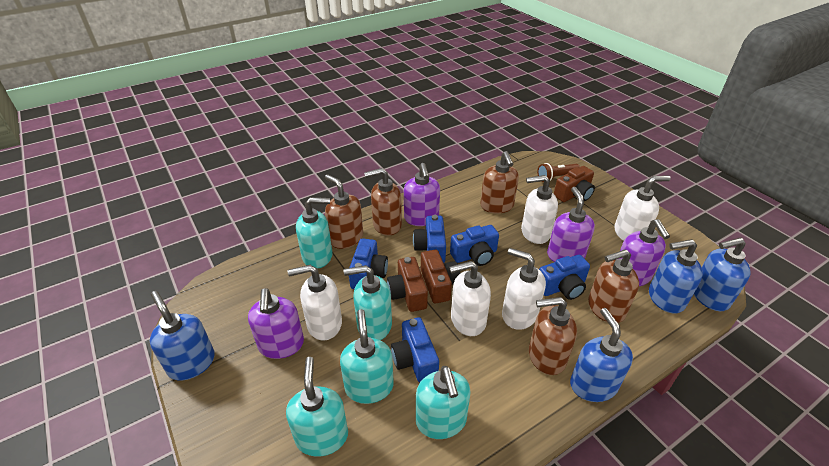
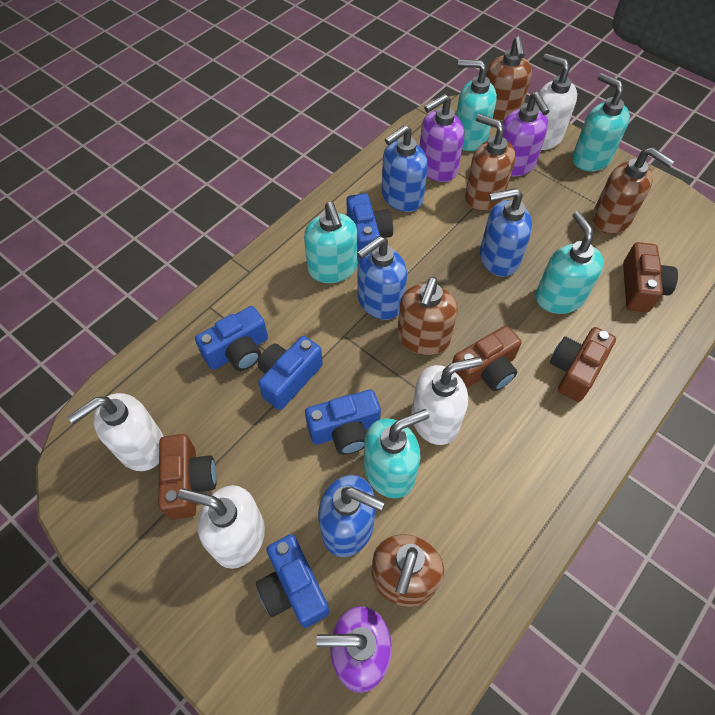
brown camera: 3 -> 4
brown flashlight: 1 -> 0
purple soap dispenser: 4 -> 3
white soap dispenser: 5 -> 4

